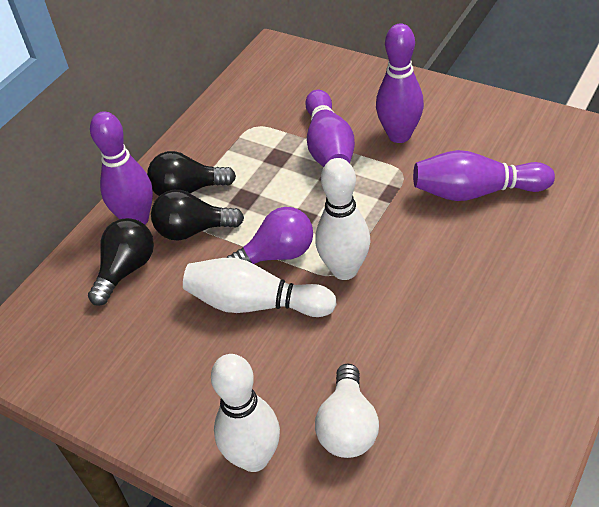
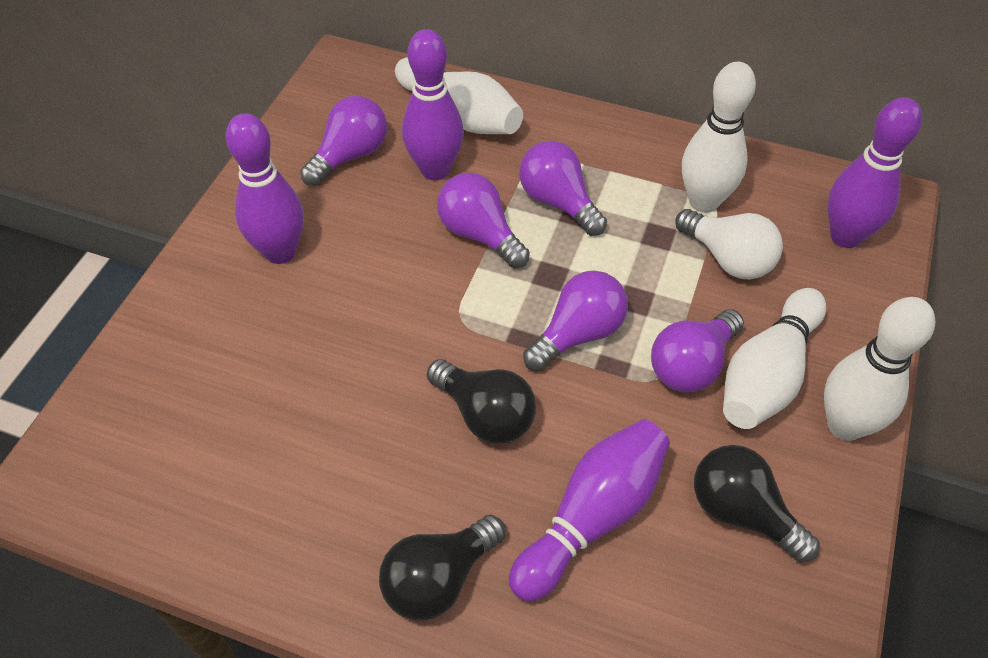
purple light bulb: 1 -> 5
white bowling pin: 3 -> 4

